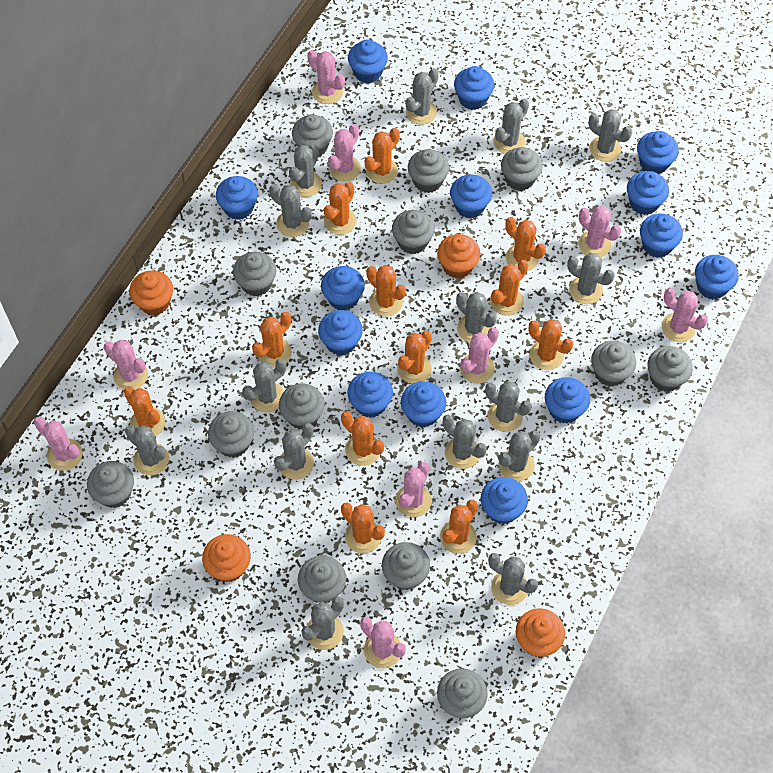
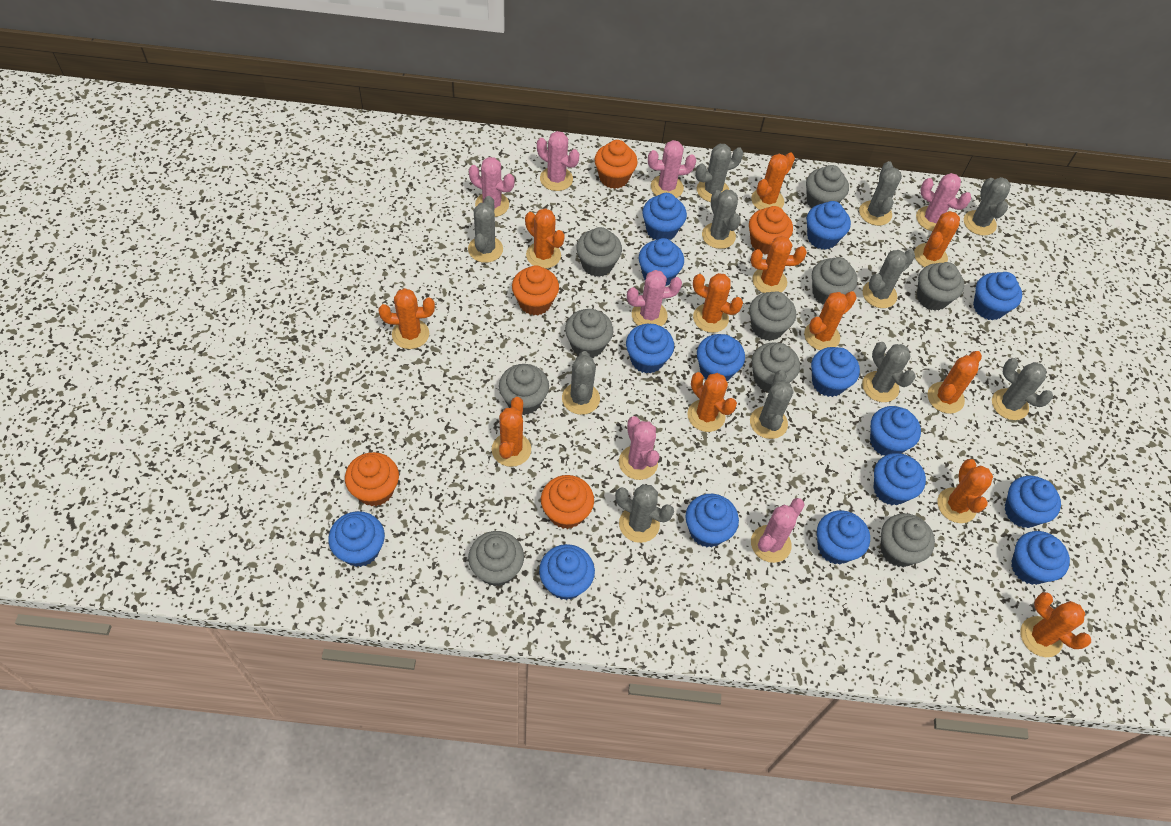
blue cupcake: 14 -> 15
grey cactus: 15 -> 11
grey cupcake: 13 -> 10
orange cupcake: 4 -> 5
pink cactus: 9 -> 7

